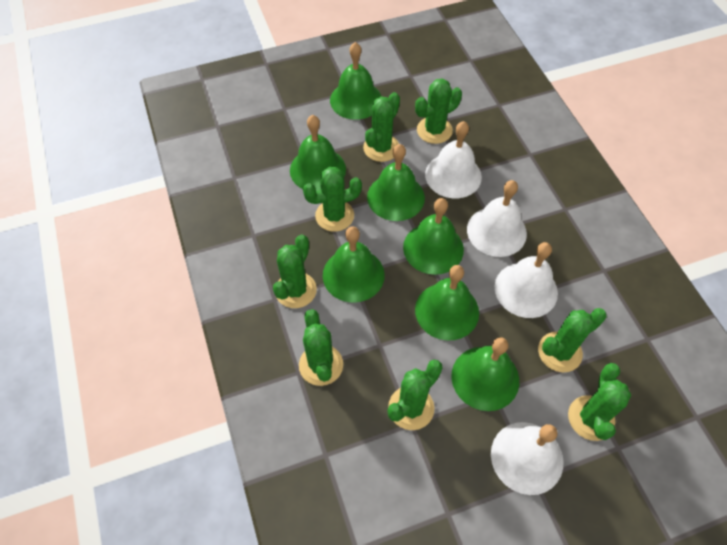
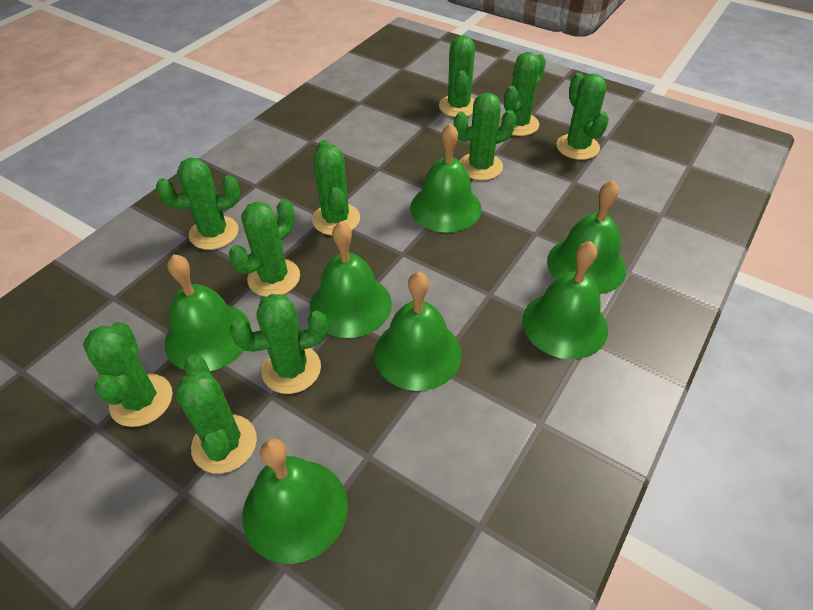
green cactus: 8 -> 10
white bell: 4 -> 0

